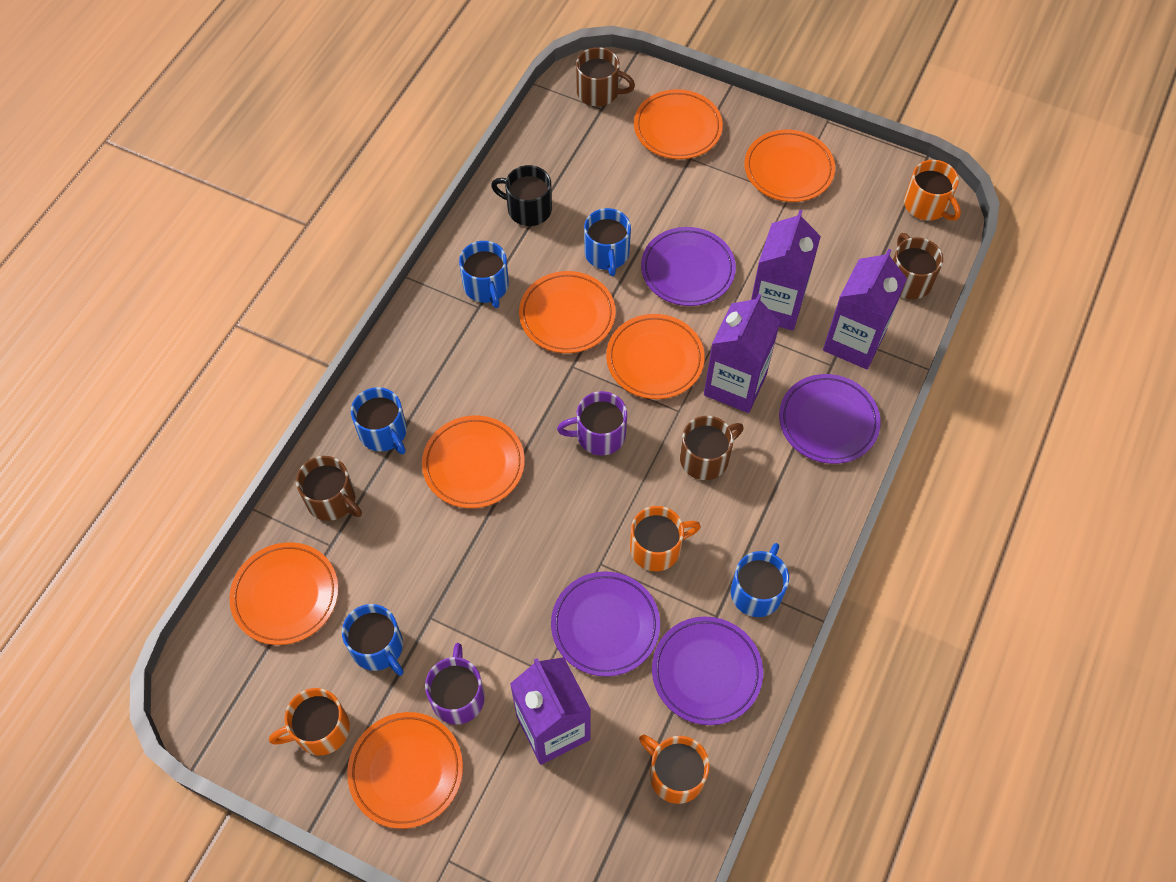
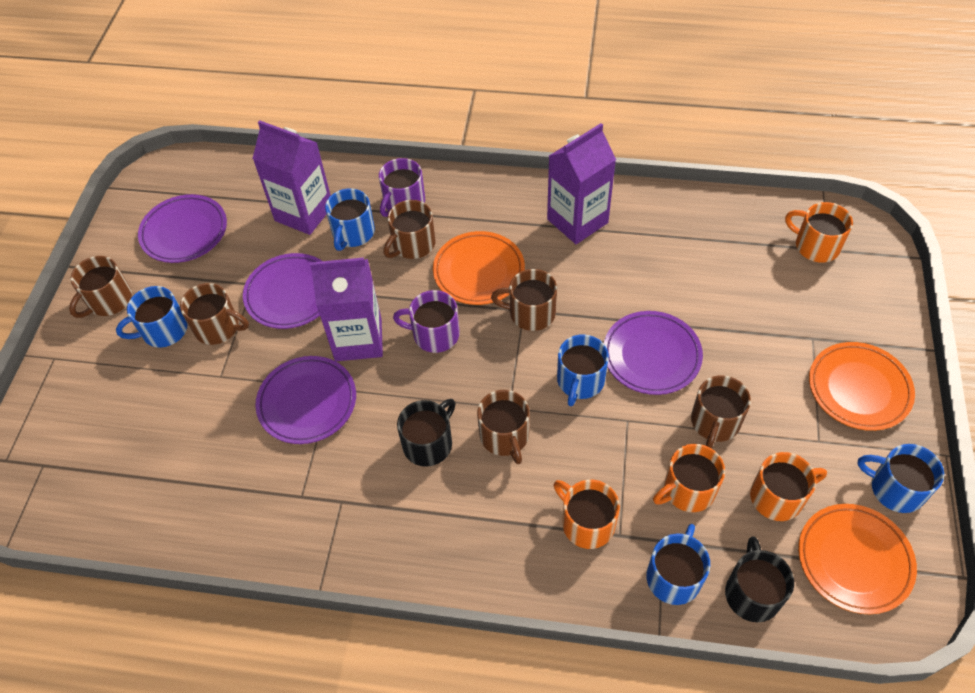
black mug: 1 -> 2
brown mug: 4 -> 6
orange plate: 7 -> 3
purple carton: 4 -> 3

